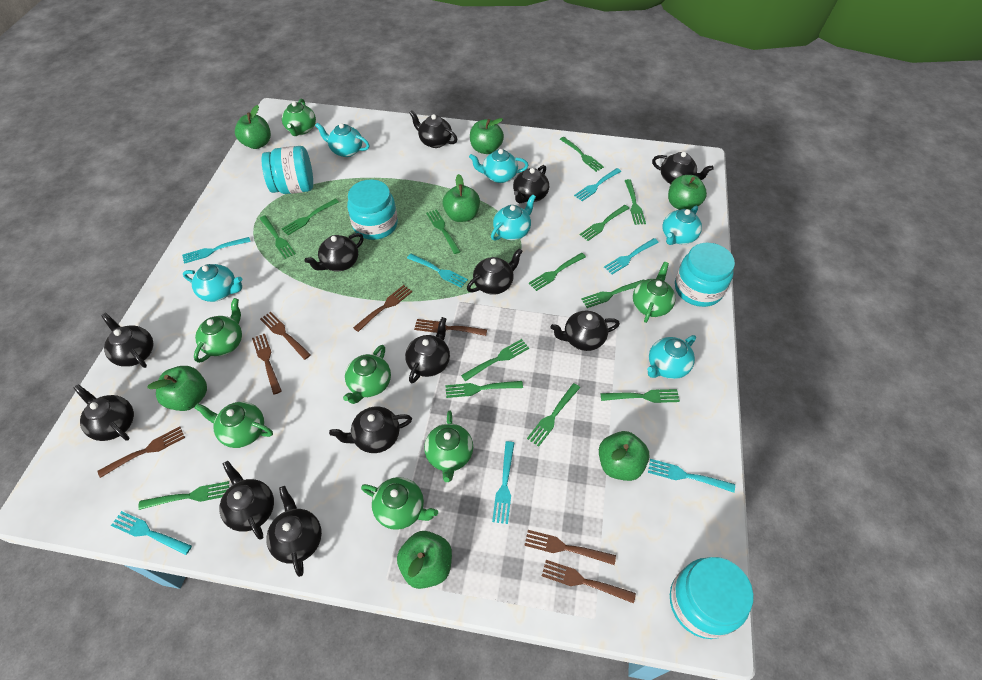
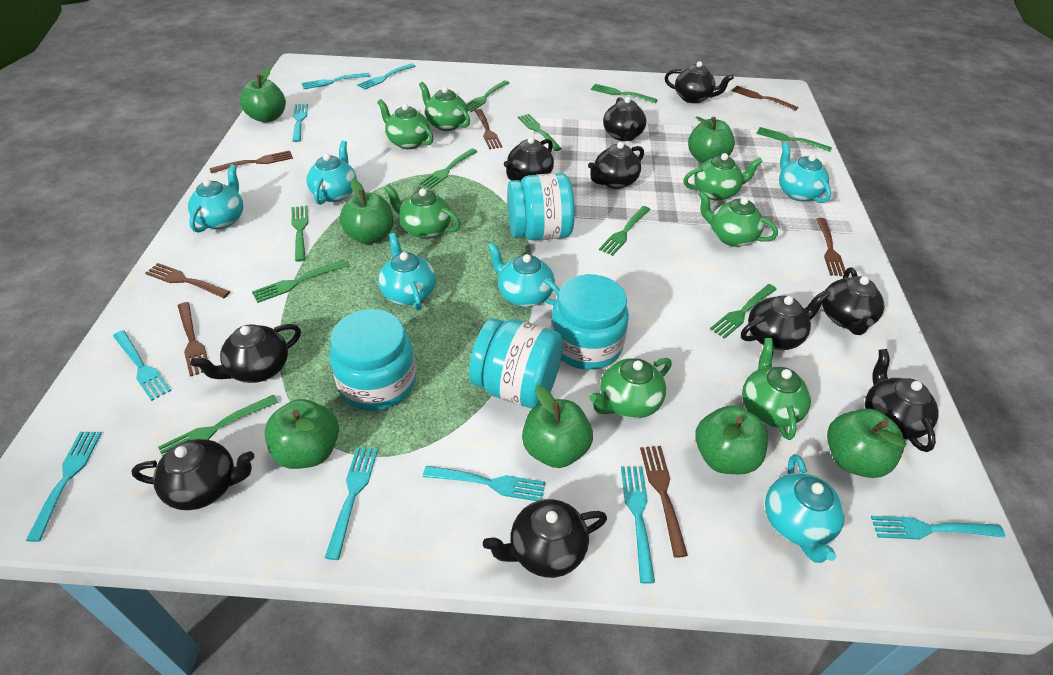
black teapot: 12 -> 10
green fork: 13 -> 10
turquoise fork: 7 -> 9

